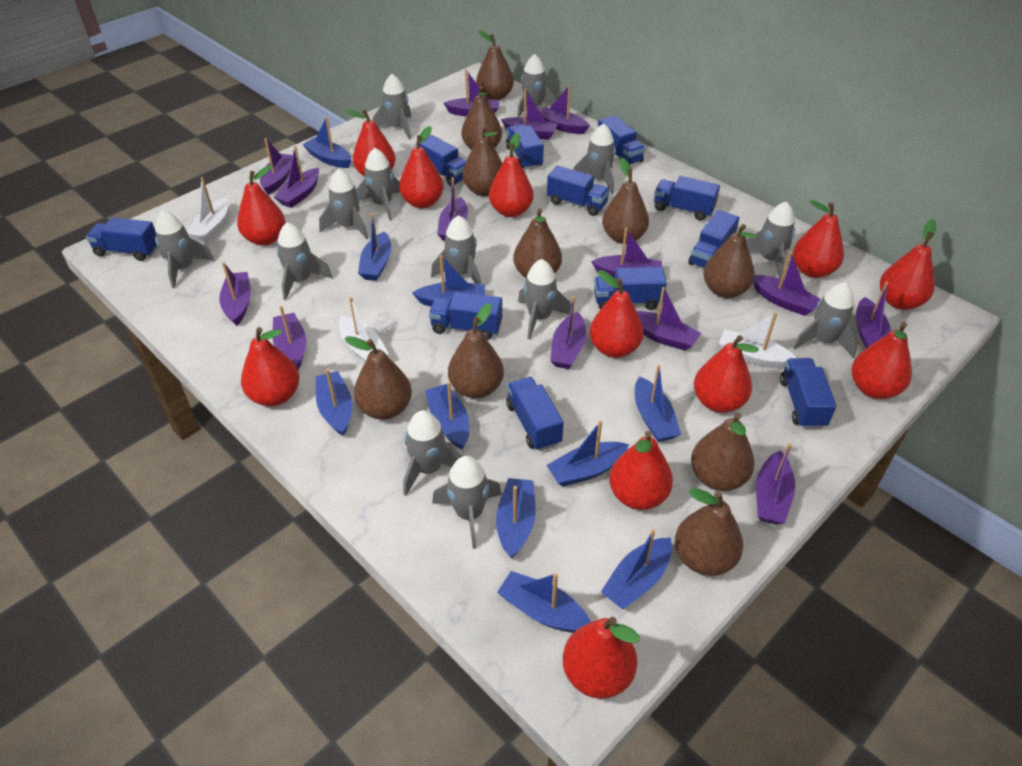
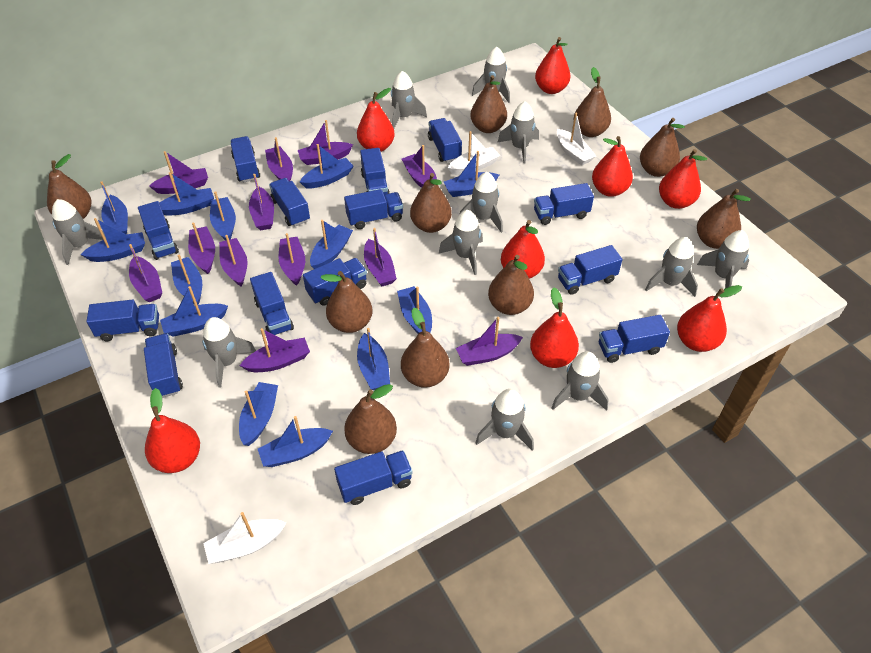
blue boat: 10 -> 13
blue truck: 11 -> 14
grey rocket: 13 -> 11
purple boat: 14 -> 12
red pear: 12 -> 8

